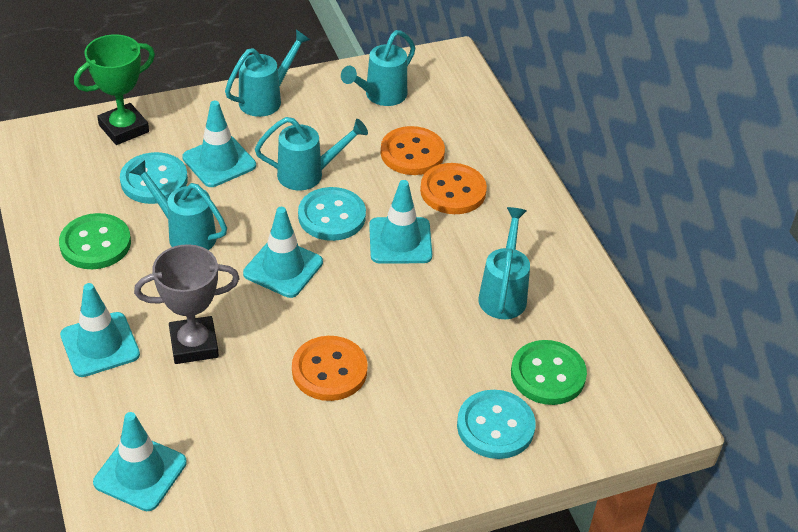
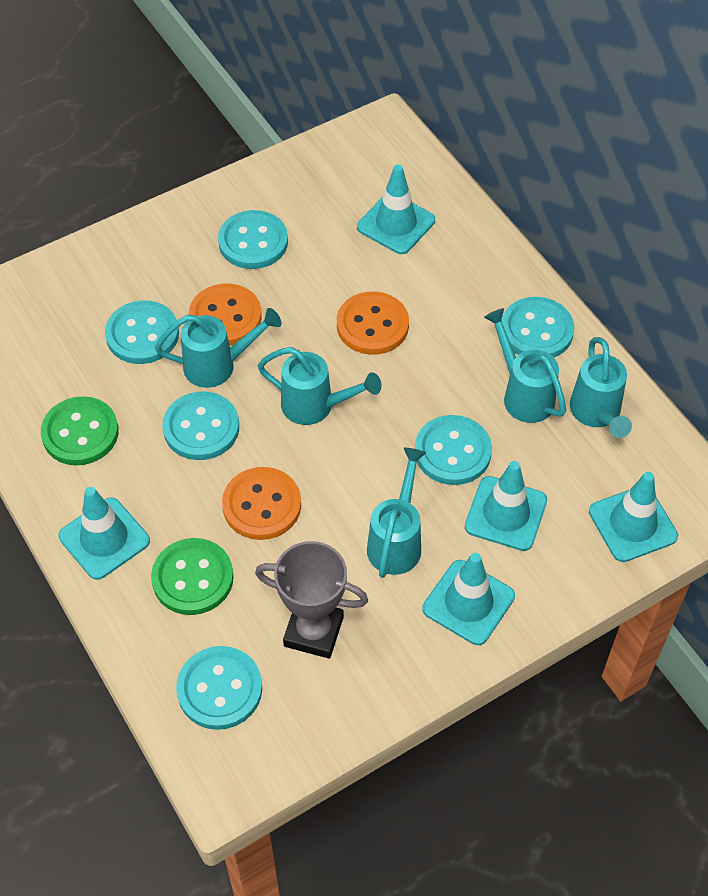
green trophy: 1 -> 0
turquoise button: 3 -> 6

